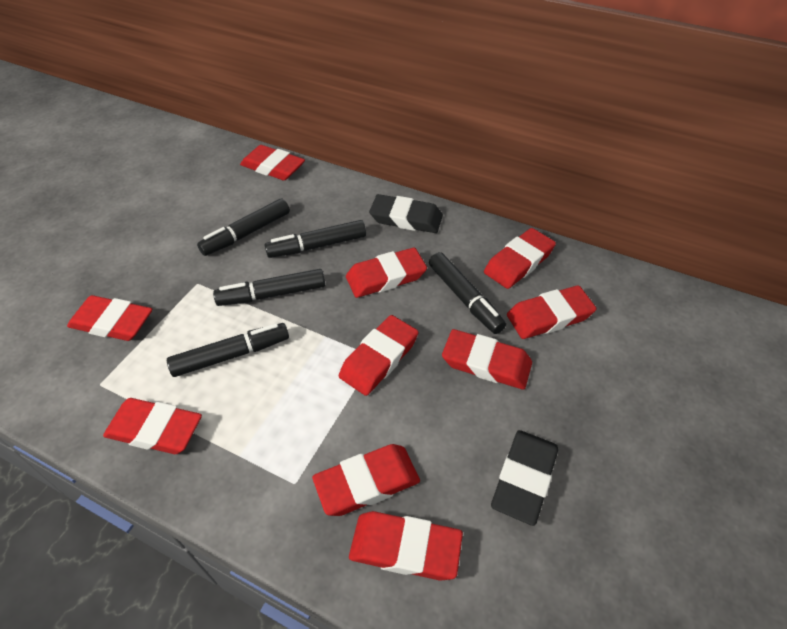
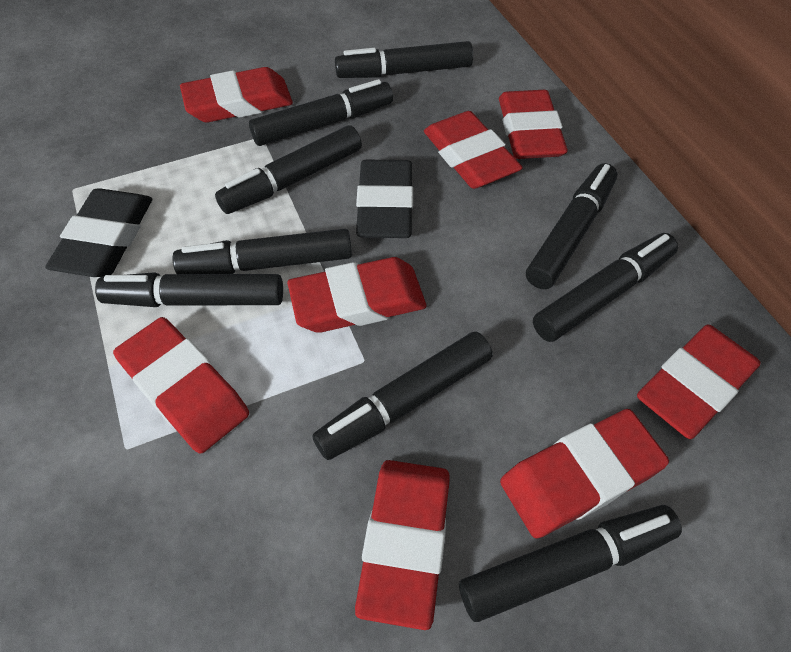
black marker: 5 -> 9
red eraser: 10 -> 8

